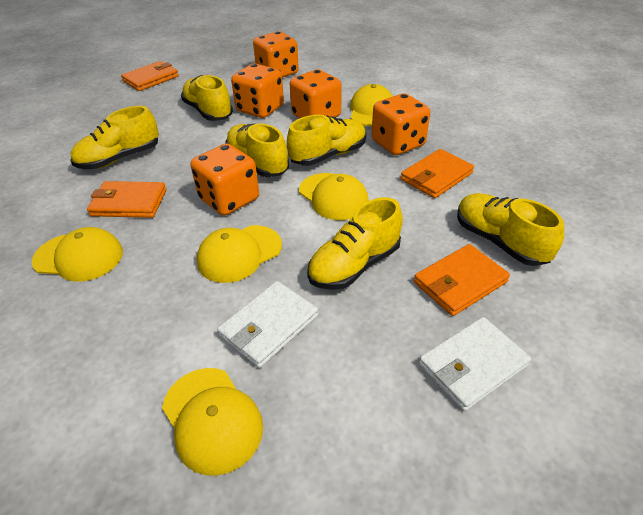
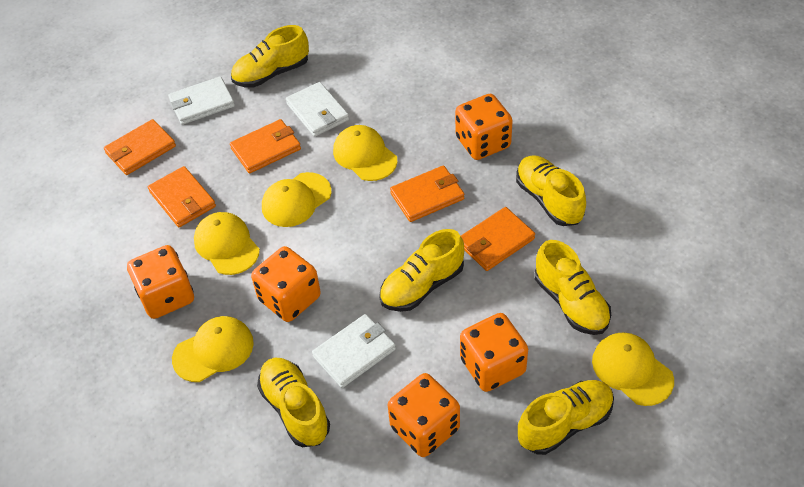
orange wallet: 4 -> 5
white wallet: 2 -> 3

